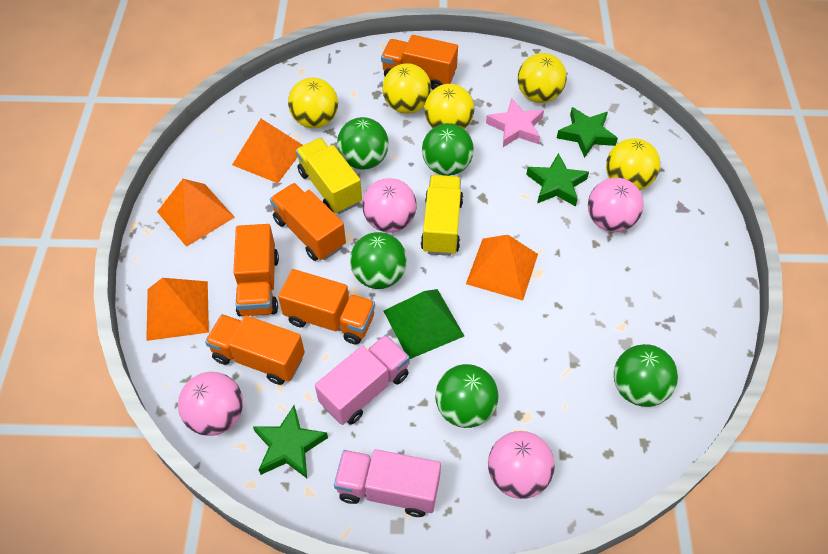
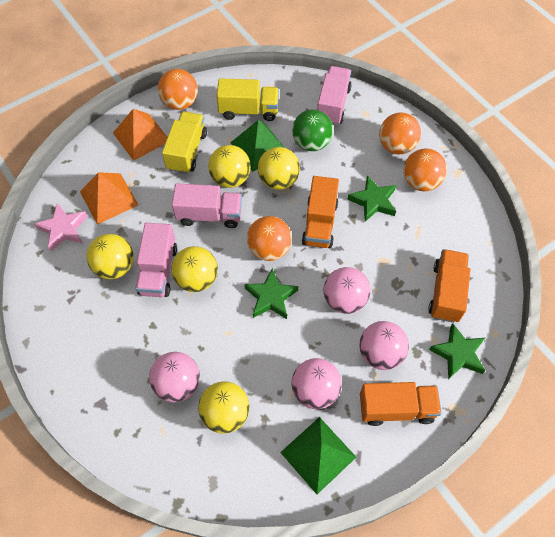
green ball: 5 -> 1
green pyramid: 1 -> 2
orange ball: 0 -> 4
orange pyramid: 4 -> 2
orange truck: 5 -> 3
pink truck: 2 -> 3

